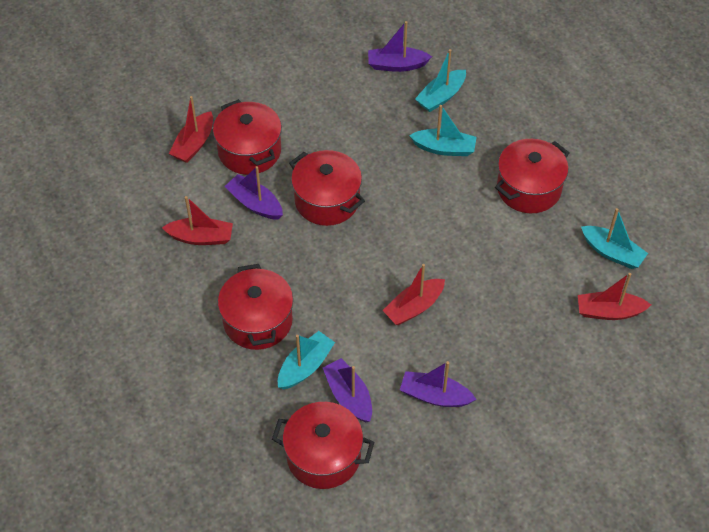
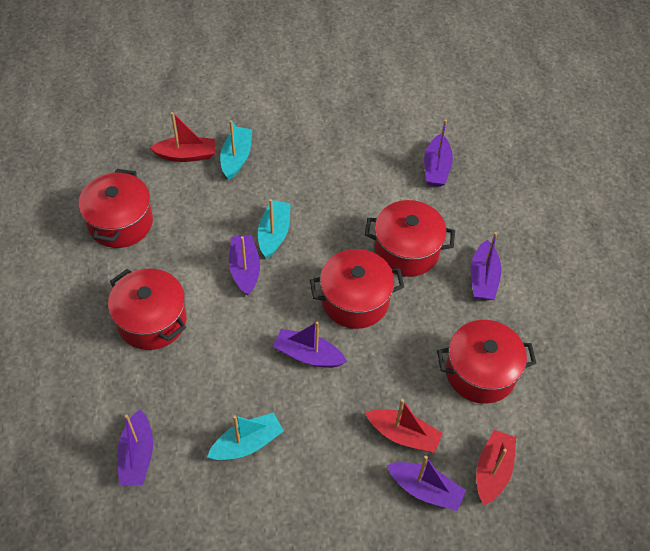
purple boat: 4 -> 6
red boat: 4 -> 3
turquoise boat: 4 -> 3

